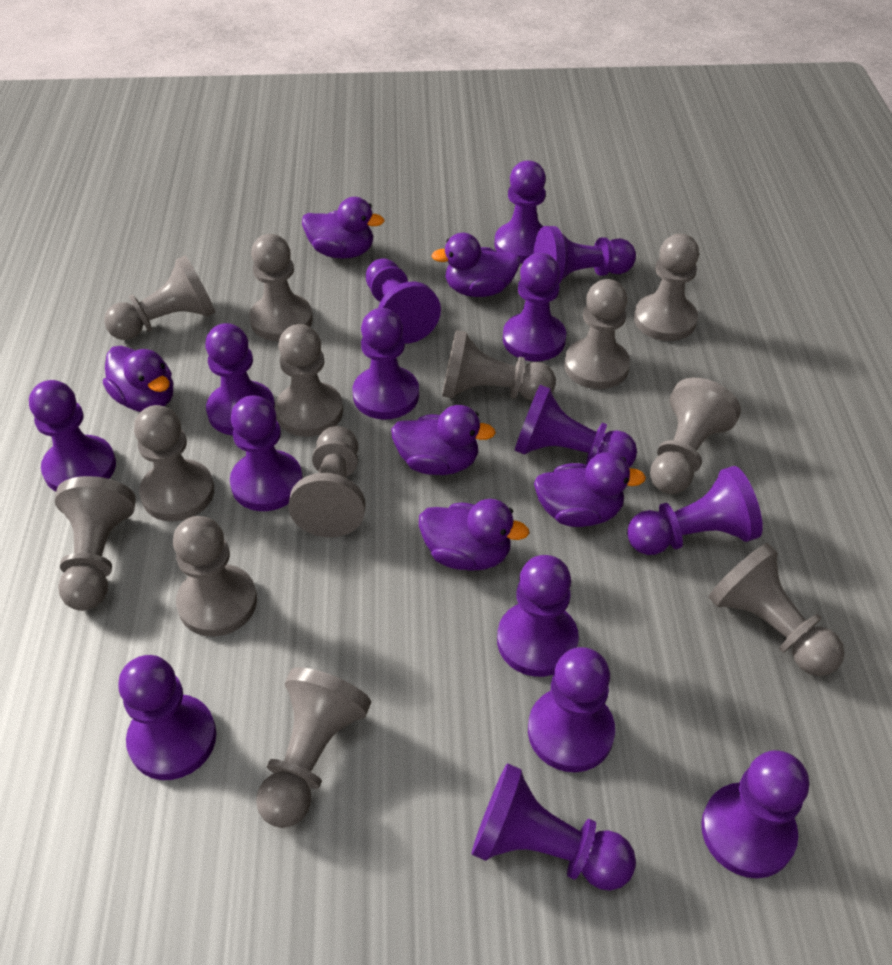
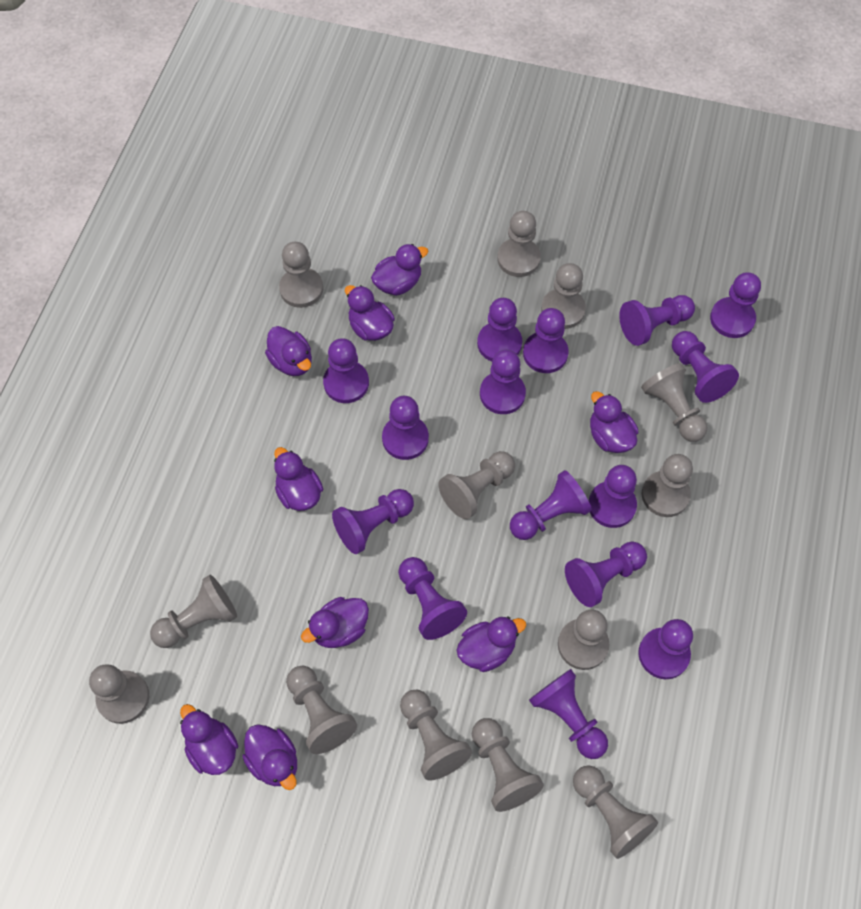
purple duck: 6 -> 9

